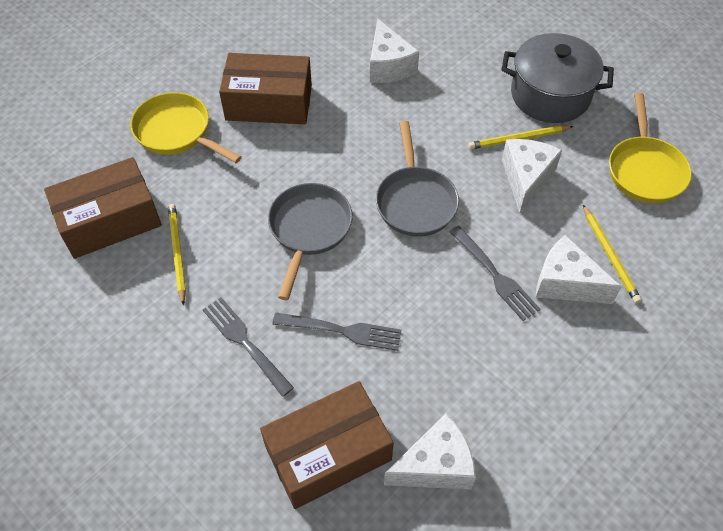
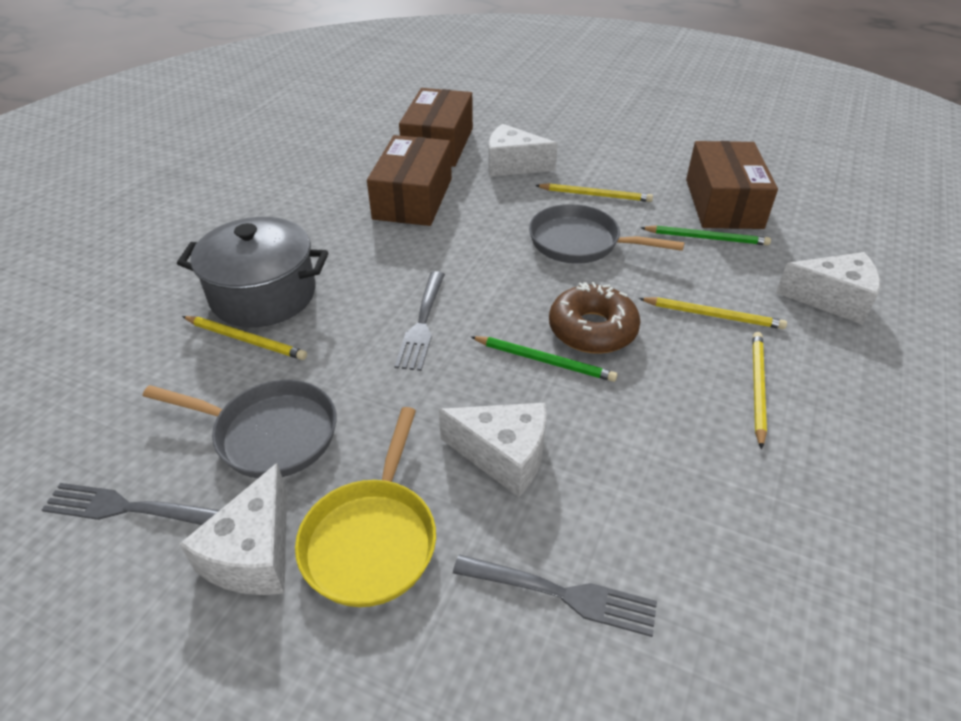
brown donut: 0 -> 1
green pencil: 0 -> 2
yellow pan: 2 -> 1
yellow pencil: 3 -> 4

